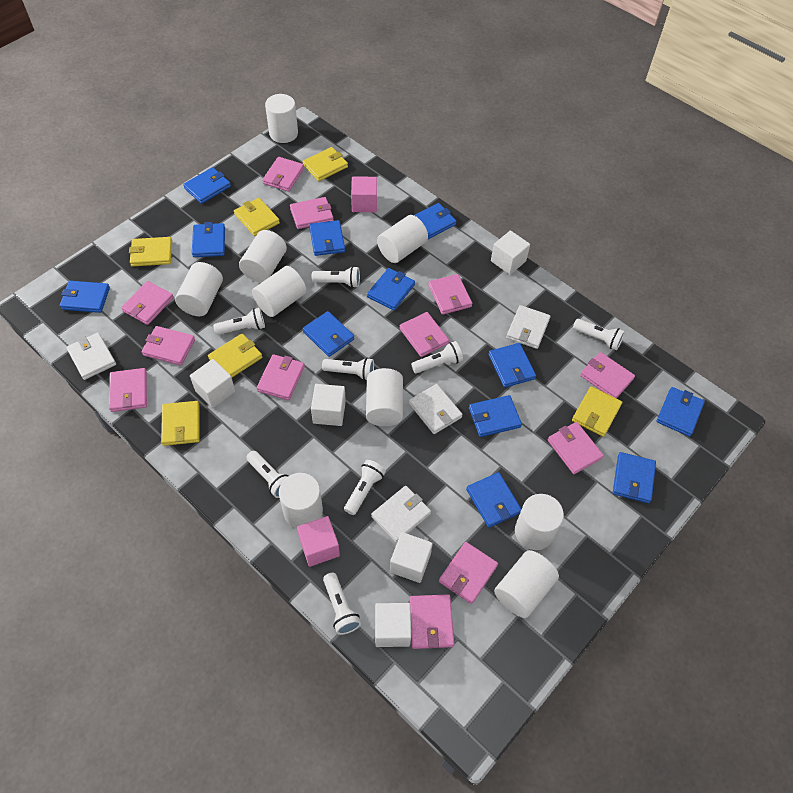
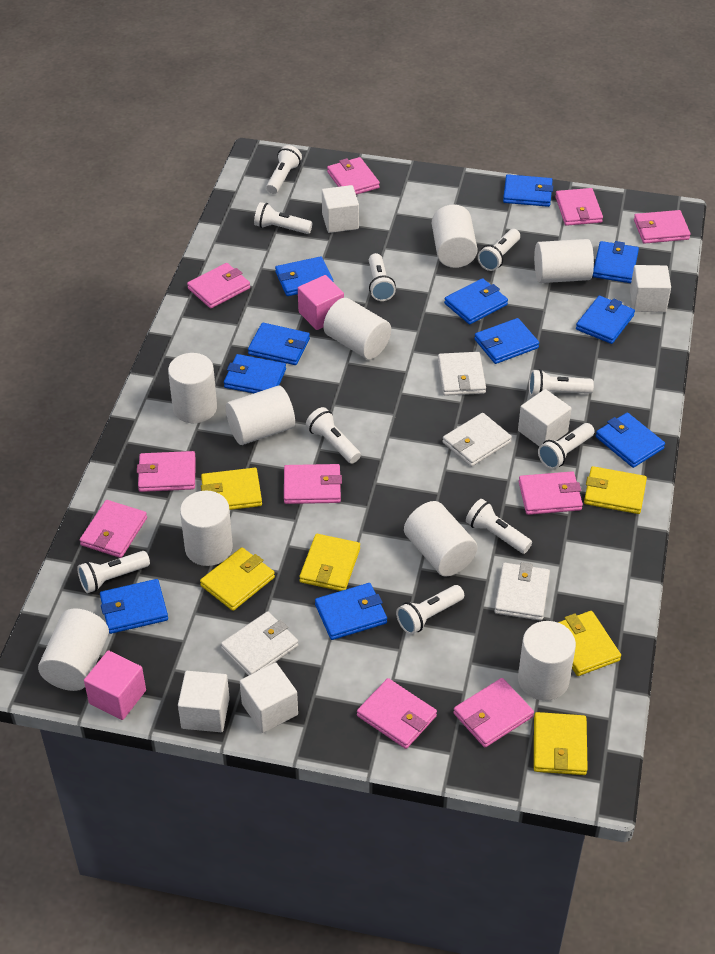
blue wallet: 12 -> 11
pink wallet: 12 -> 10
white flashlight: 8 -> 10

